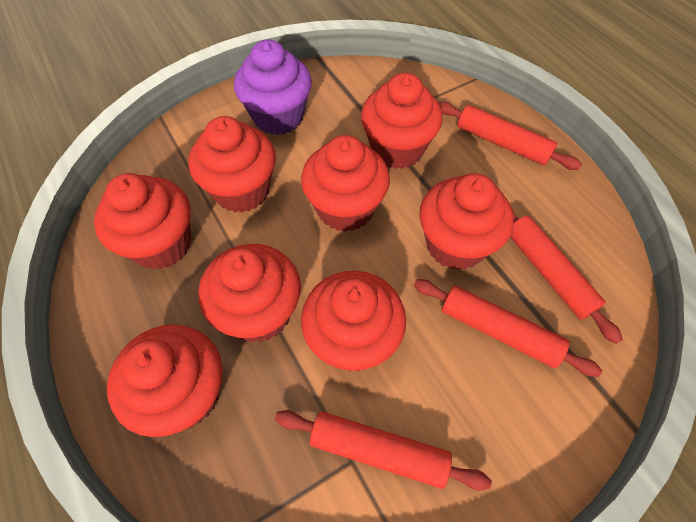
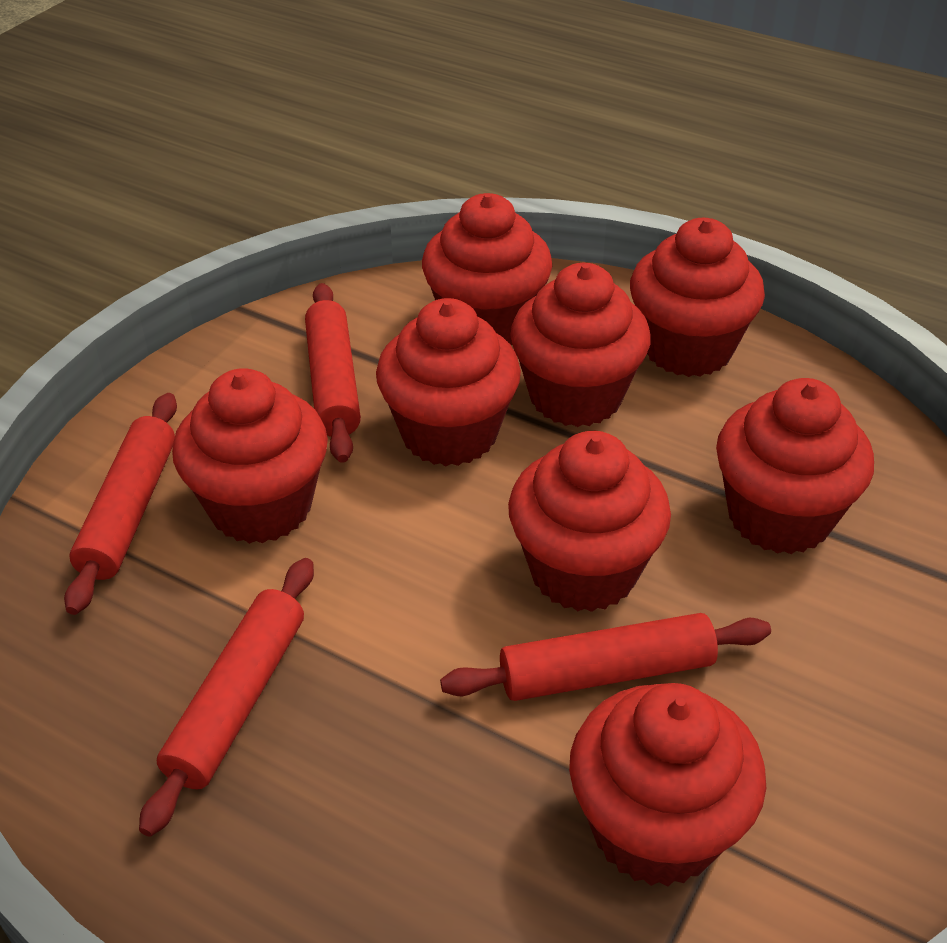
purple cupcake: 1 -> 0

